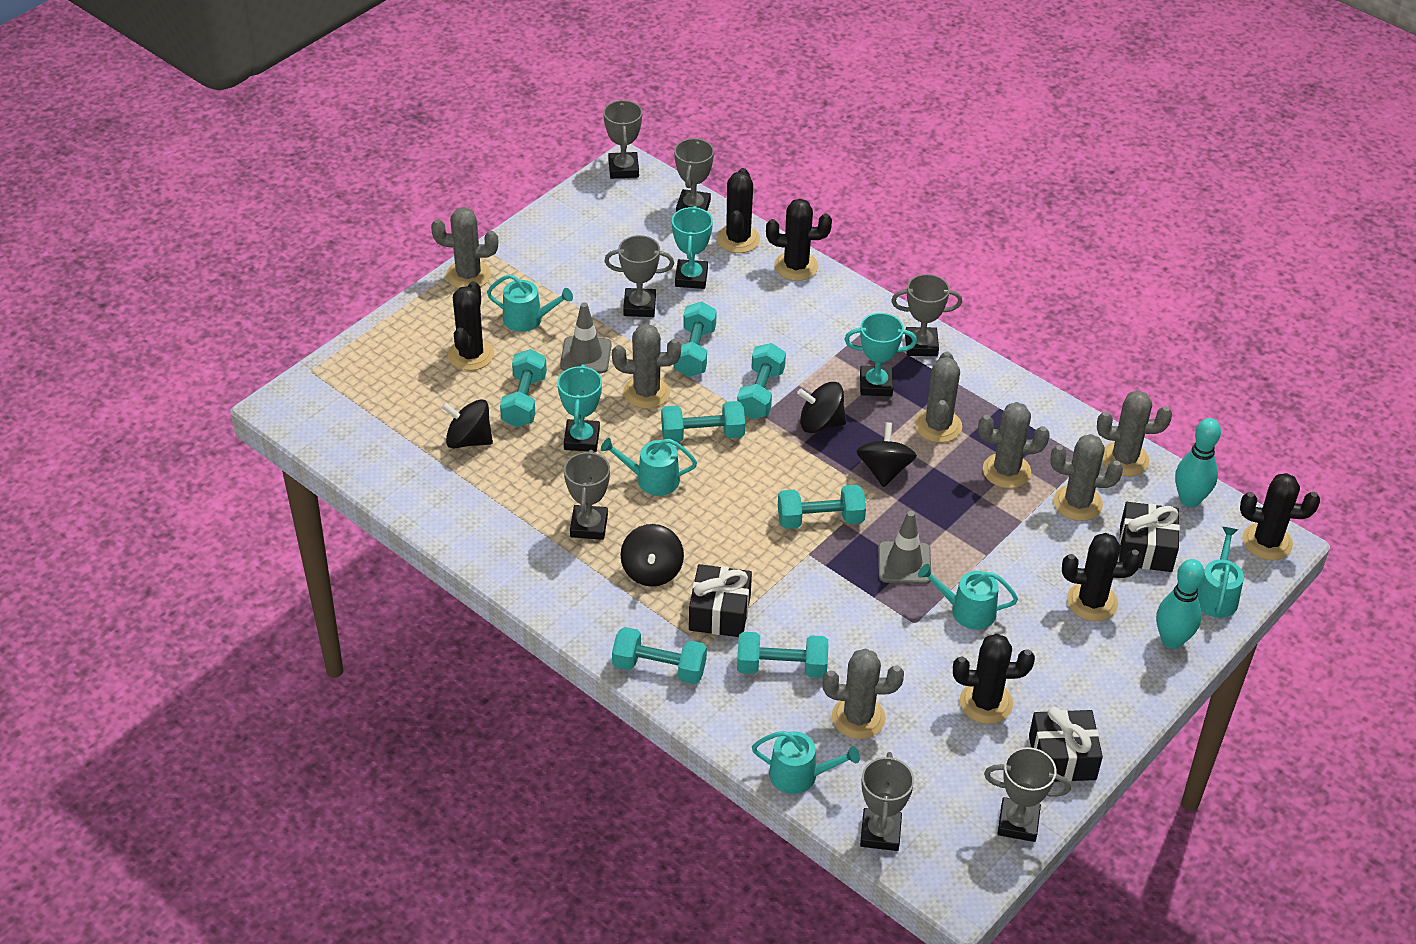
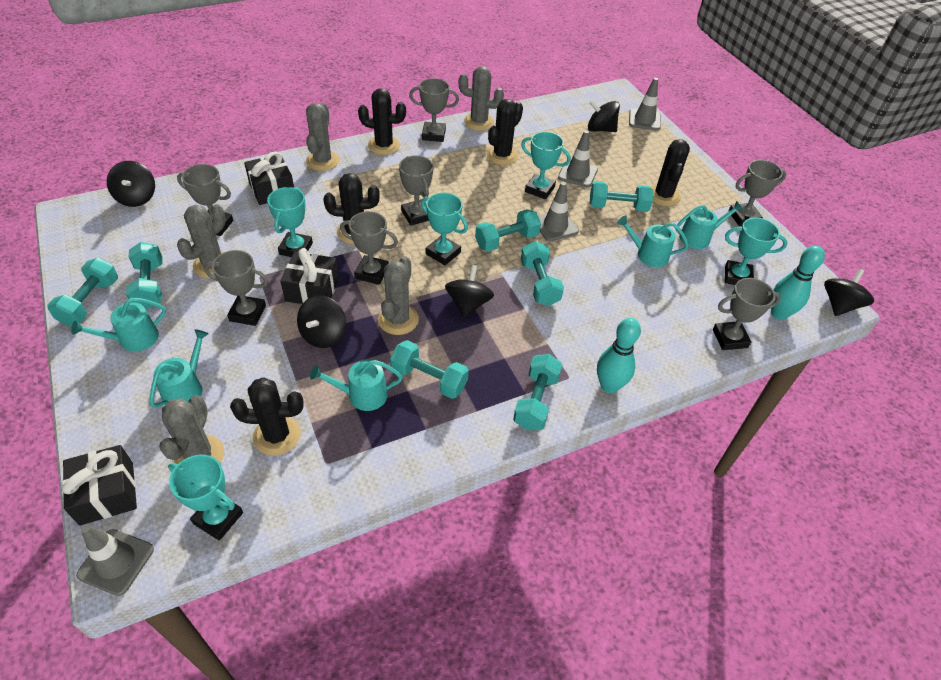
black cactus: 6 -> 5
black spinning top: 4 -> 5
grey cactus: 7 -> 5
grey traffic cone: 2 -> 4
turquoise trophy: 3 -> 5

